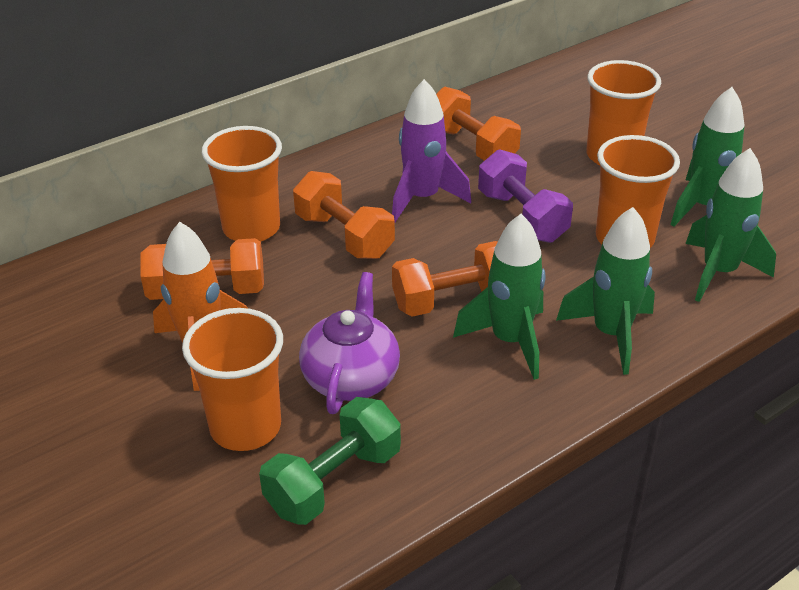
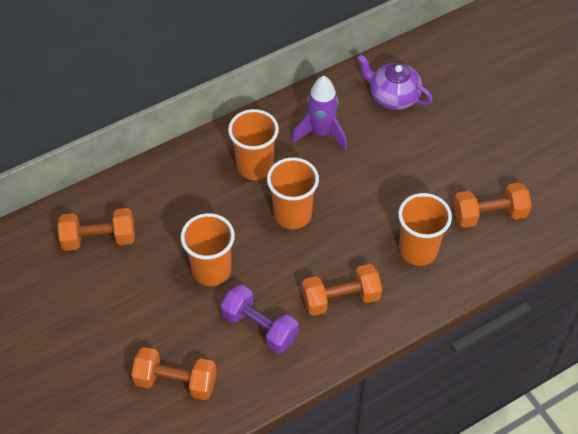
green dumbbell: 1 -> 0
green rocket: 4 -> 0
orange rocket: 1 -> 0

